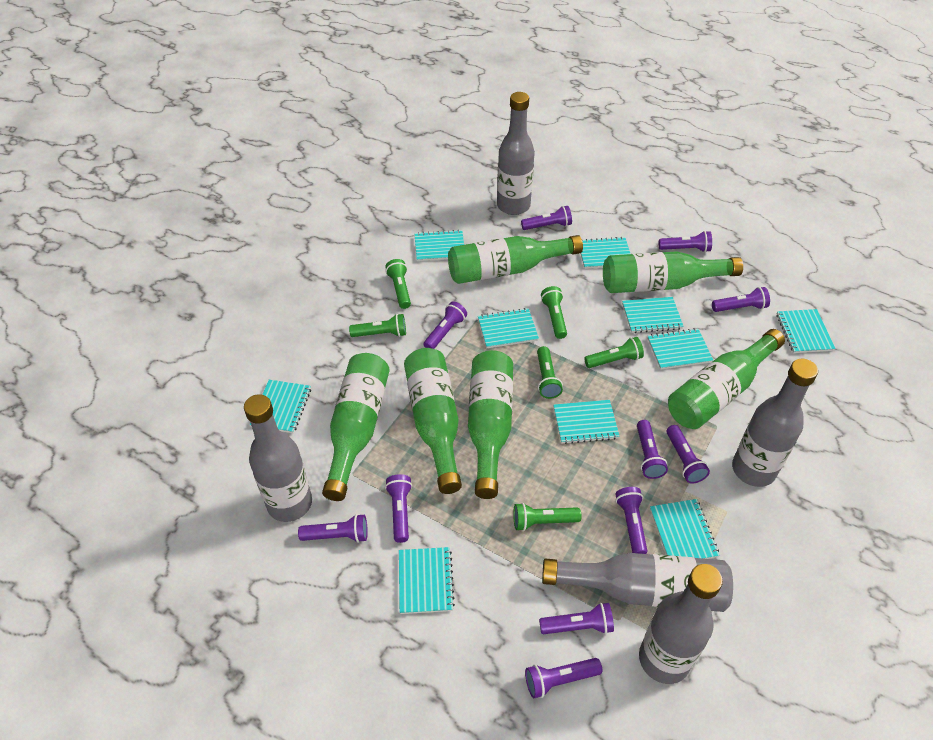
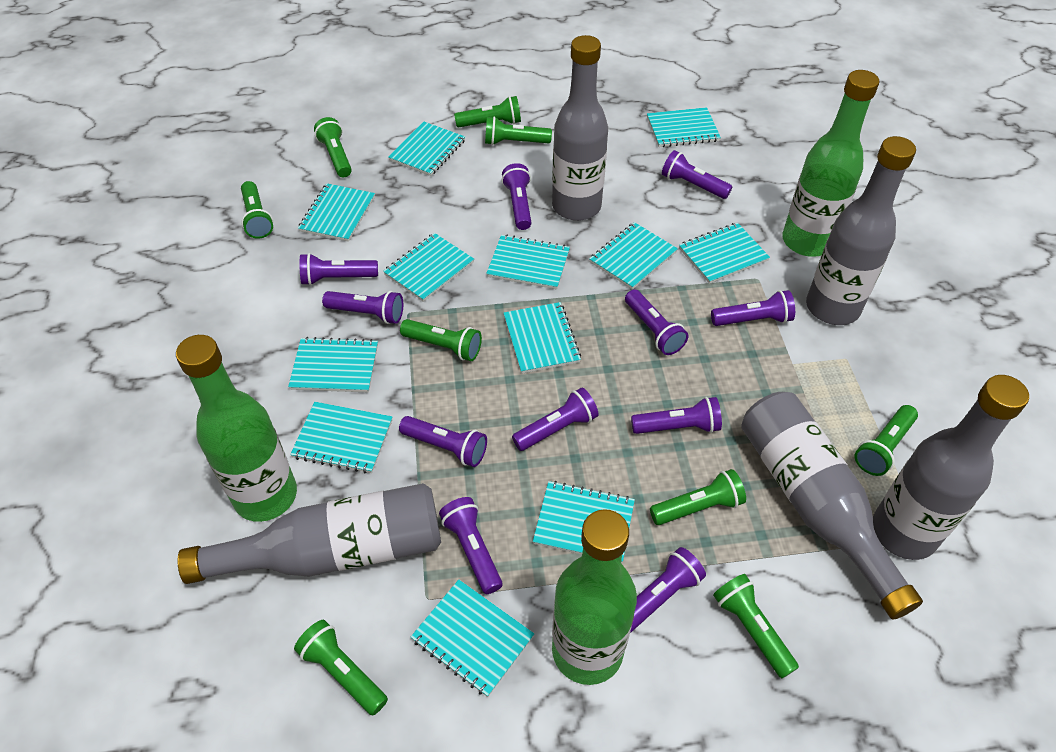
green bottle: 6 -> 3
green flashlight: 6 -> 9
turquoise notebook: 10 -> 12

